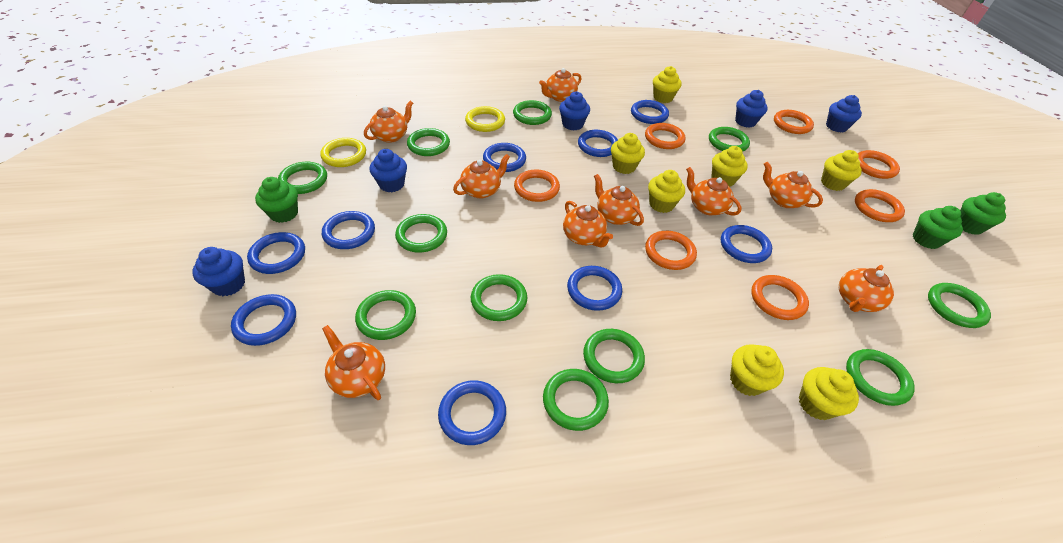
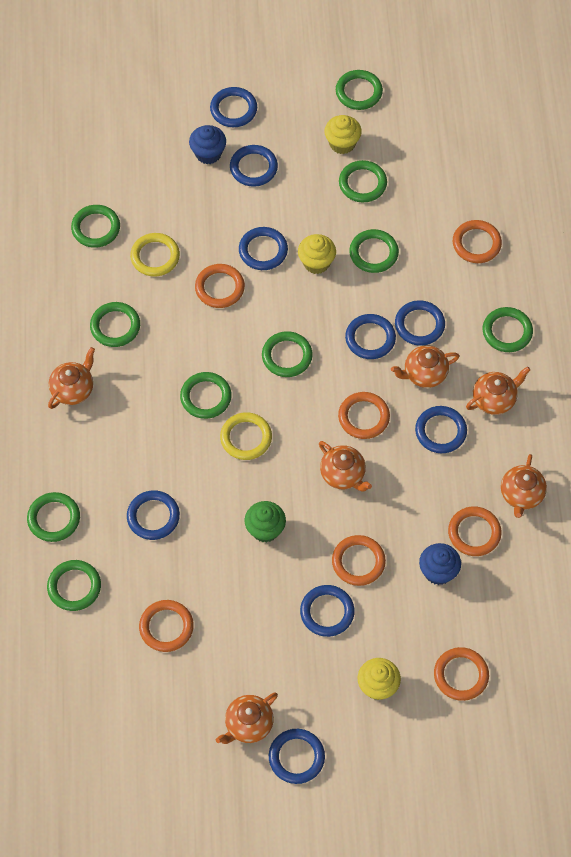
blue cupcake: 5 -> 2
green cupcake: 3 -> 1
green ring: 11 -> 10
orange teapot: 9 -> 6
yellow cupcake: 7 -> 3

